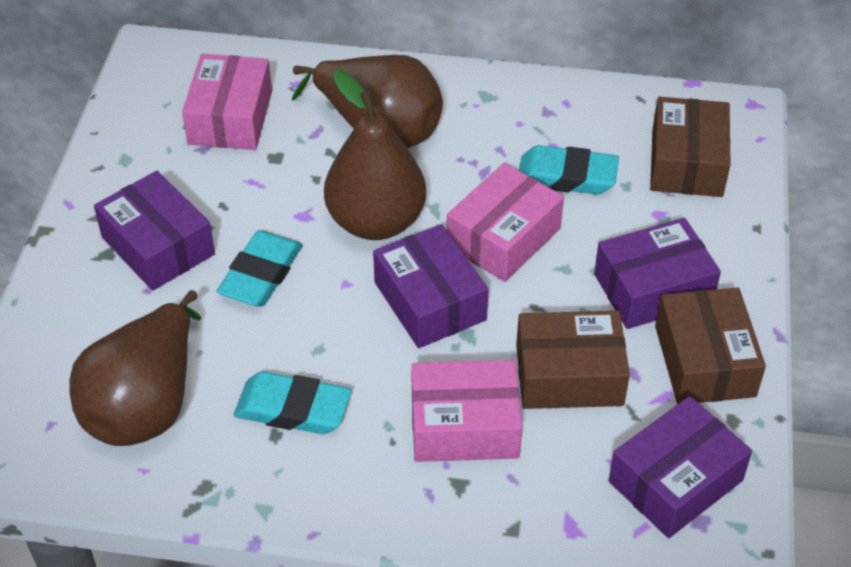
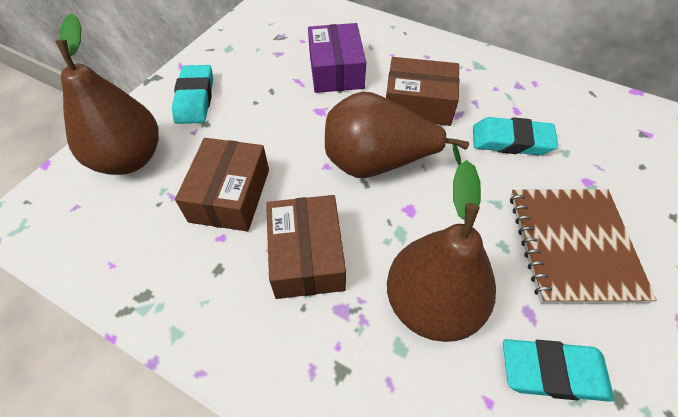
brown notebook: 0 -> 1
pink box: 3 -> 0
purple box: 4 -> 1

